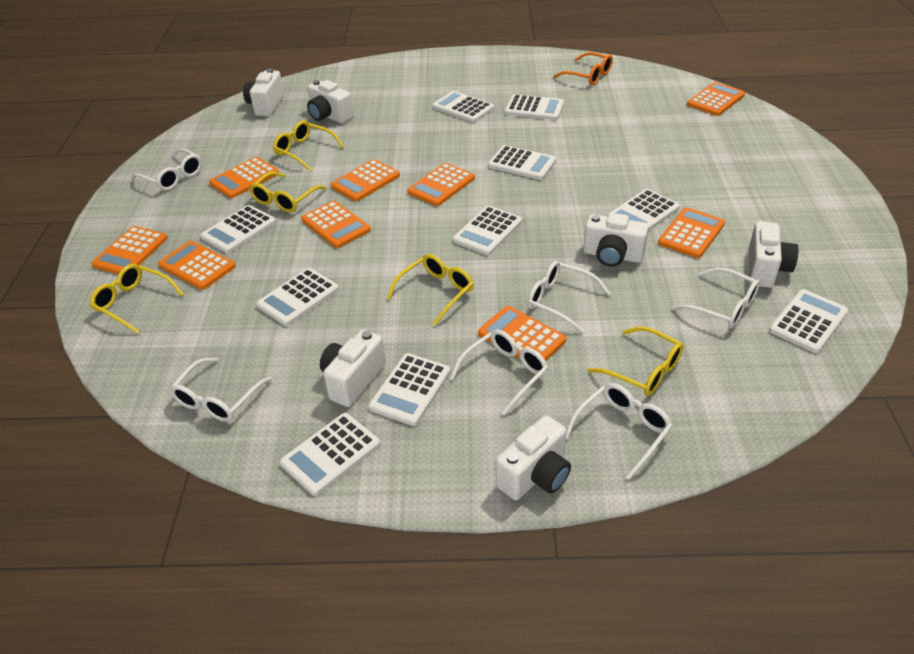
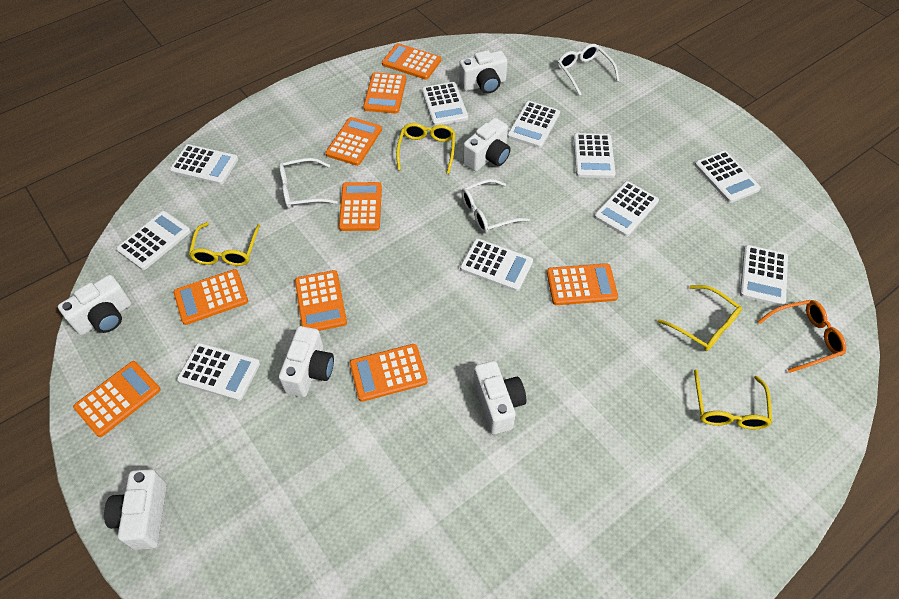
white glasses: 6 -> 3
yellow glasses: 5 -> 4

